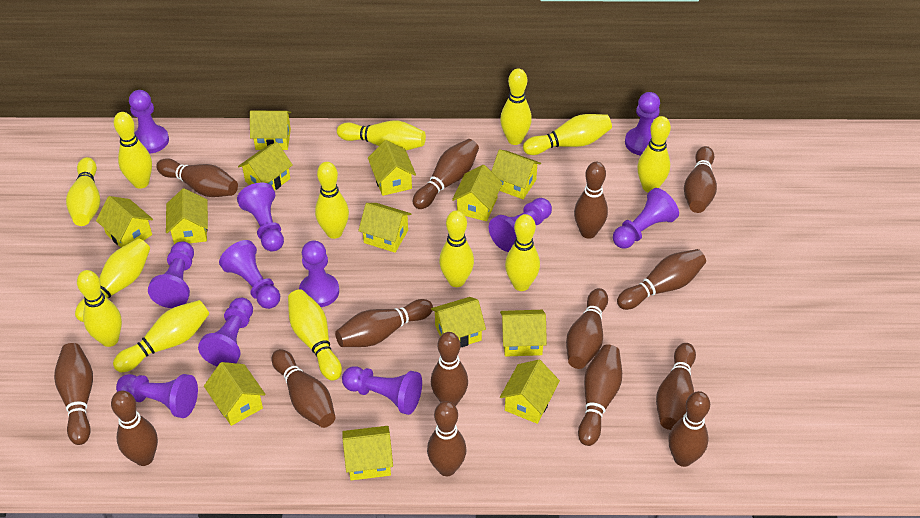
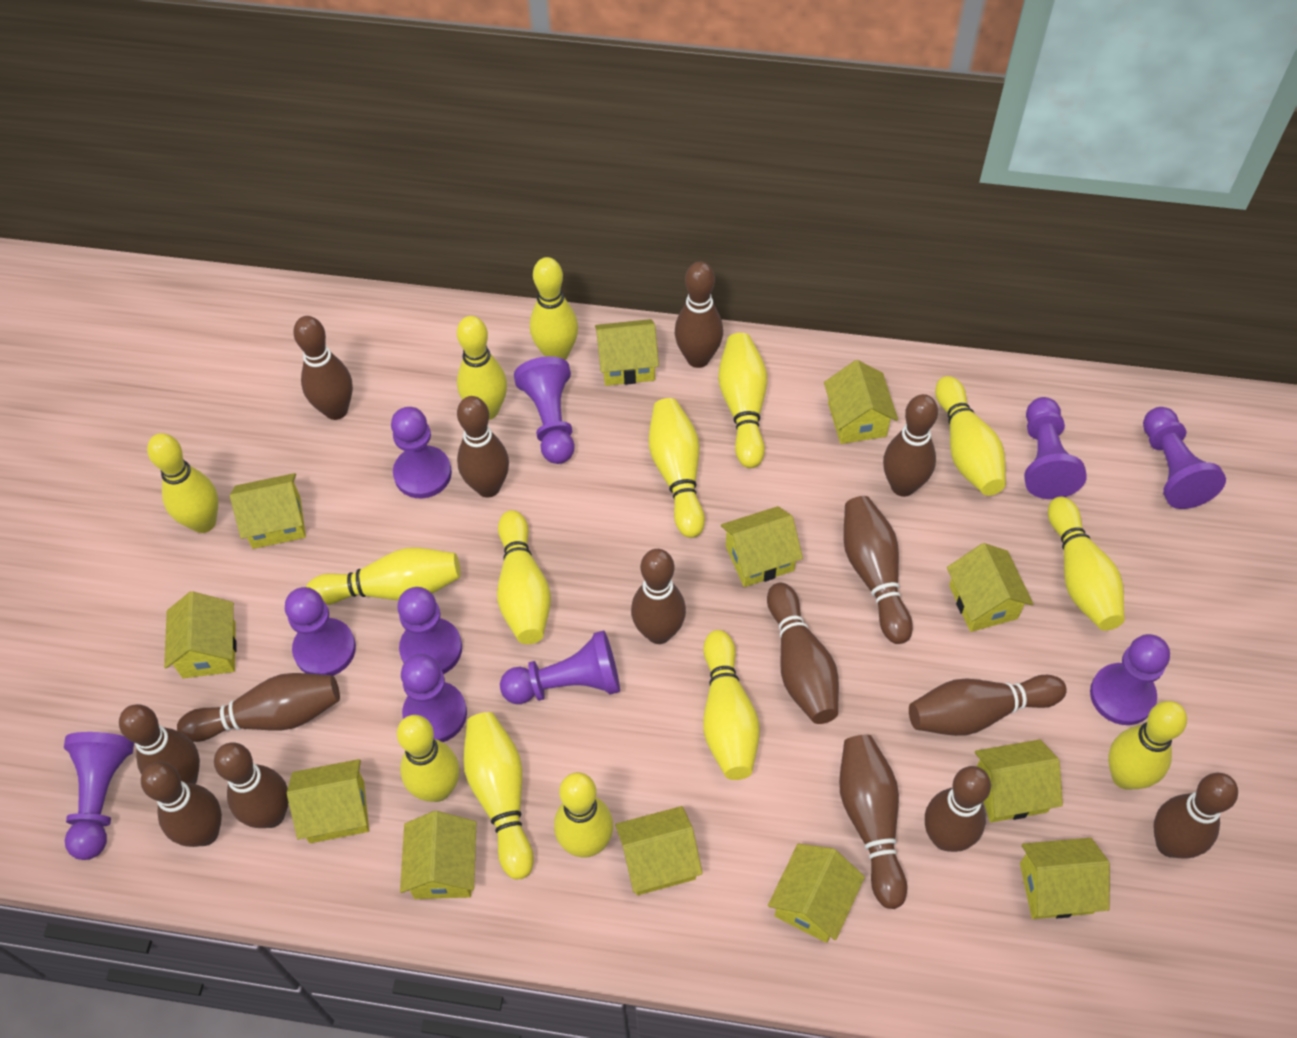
purple pawn: 11 -> 10
yellow bowling pin: 13 -> 14
yellow house: 13 -> 12

